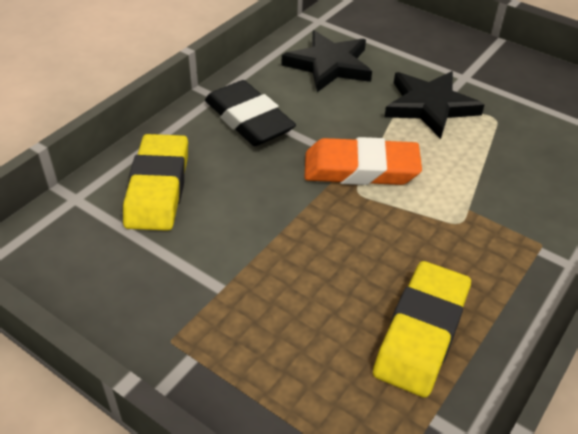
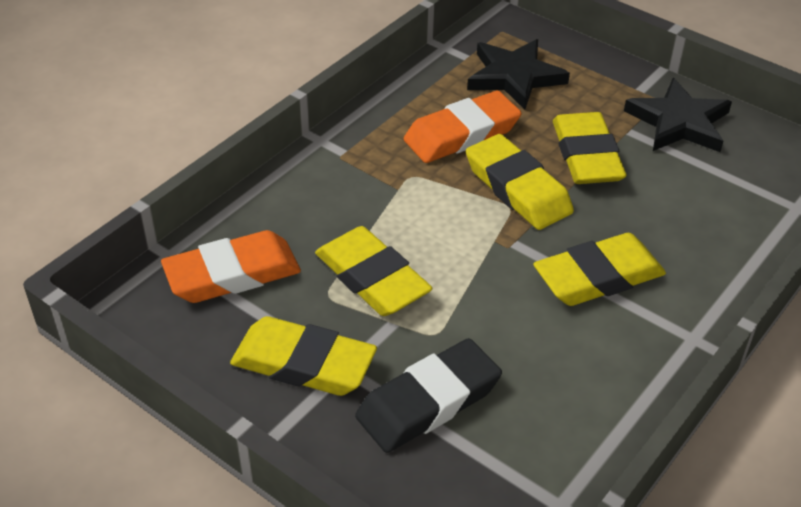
orange eraser: 1 -> 2
yellow eraser: 2 -> 5

